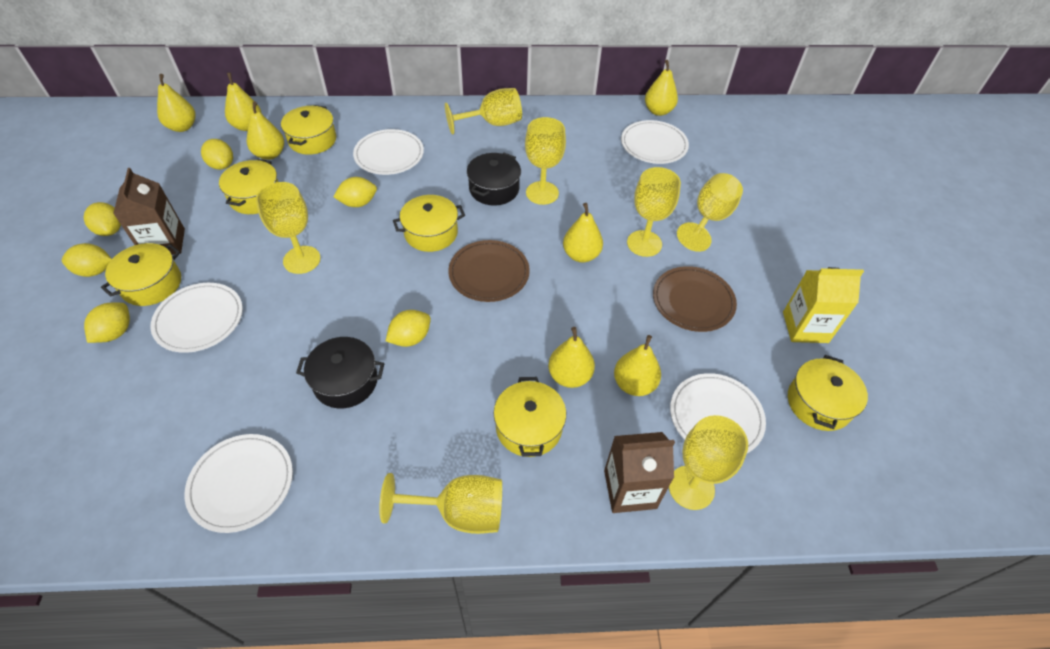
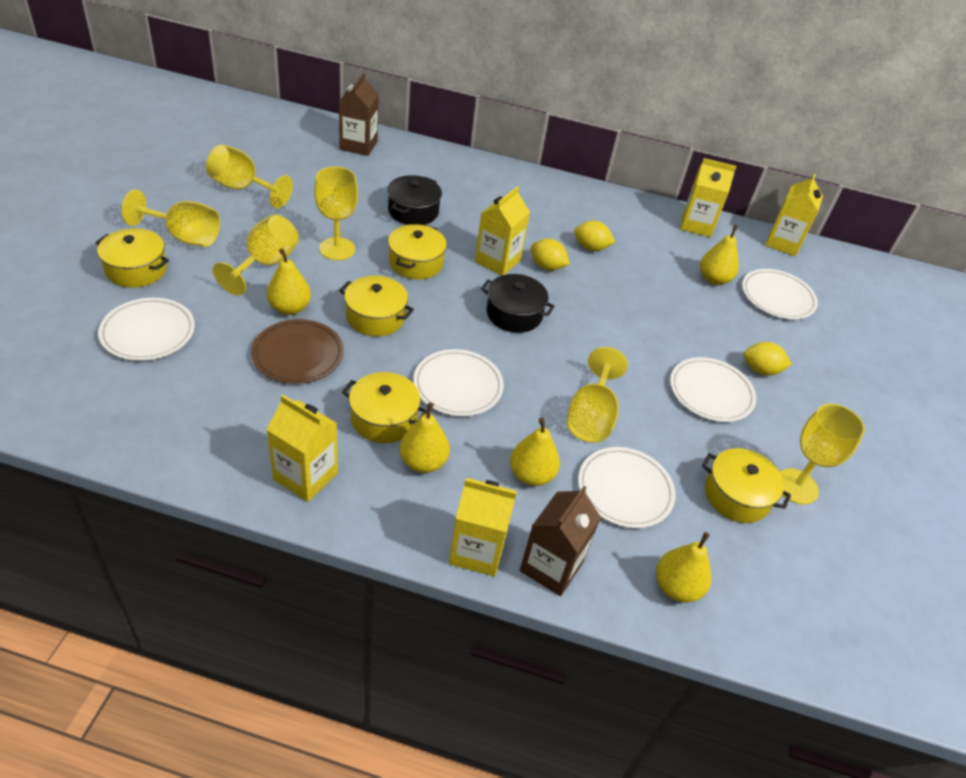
brown plate: 2 -> 1
yellow carton: 1 -> 5
yellow goblet: 7 -> 6
yellow lemon: 6 -> 3
yellow pear: 7 -> 5
yellow pot: 6 -> 5

